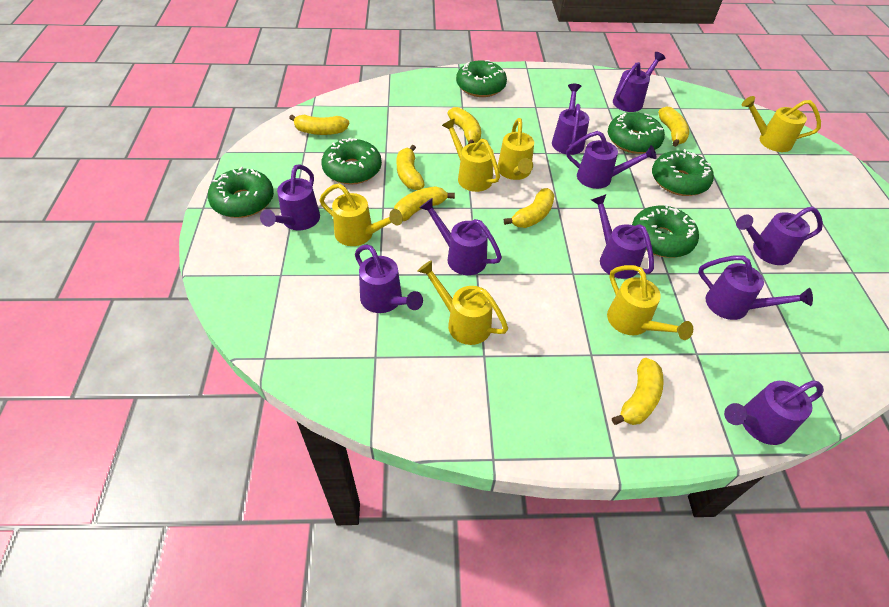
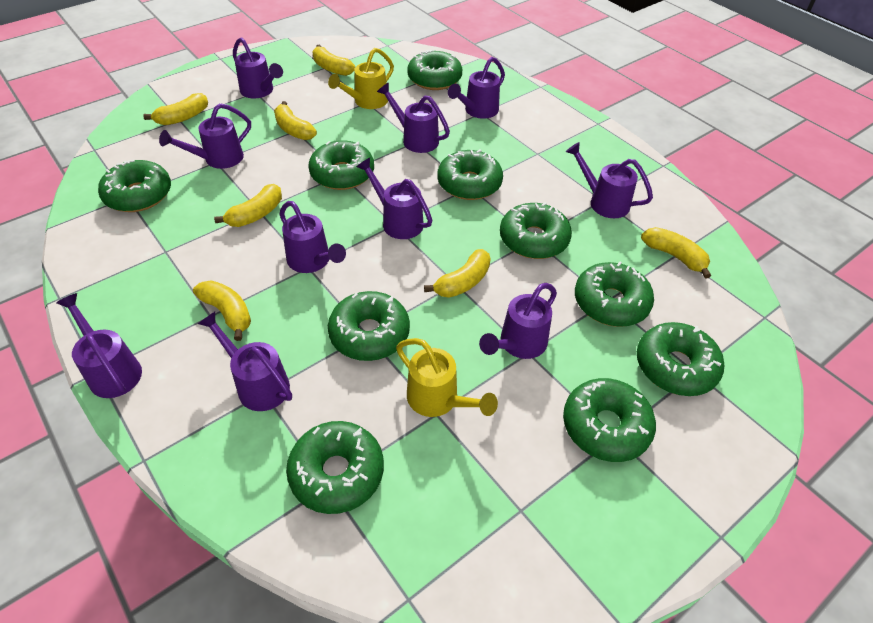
green donut: 6 -> 10
yellow watering can: 6 -> 2

